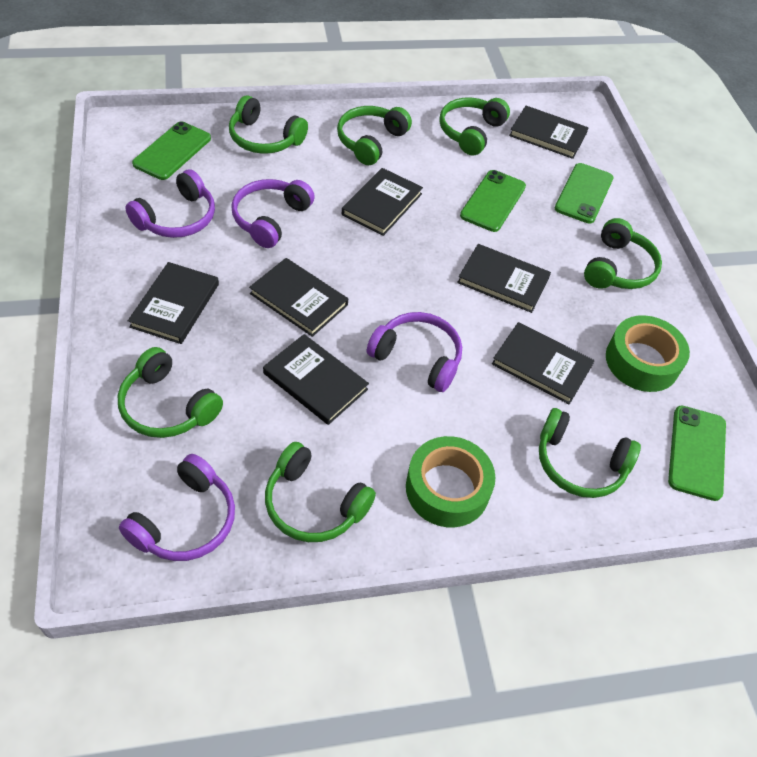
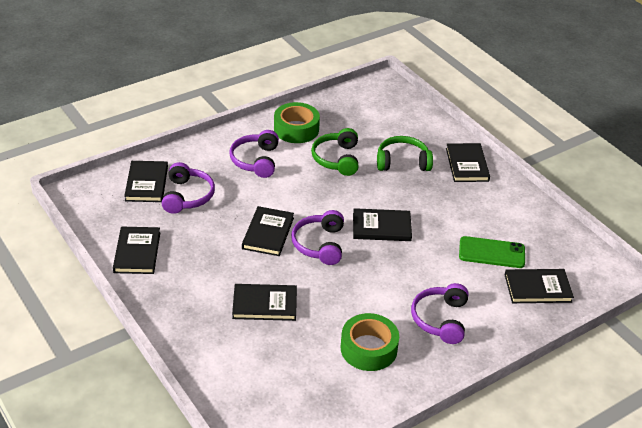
green headphones: 7 -> 2
green phone: 4 -> 1

